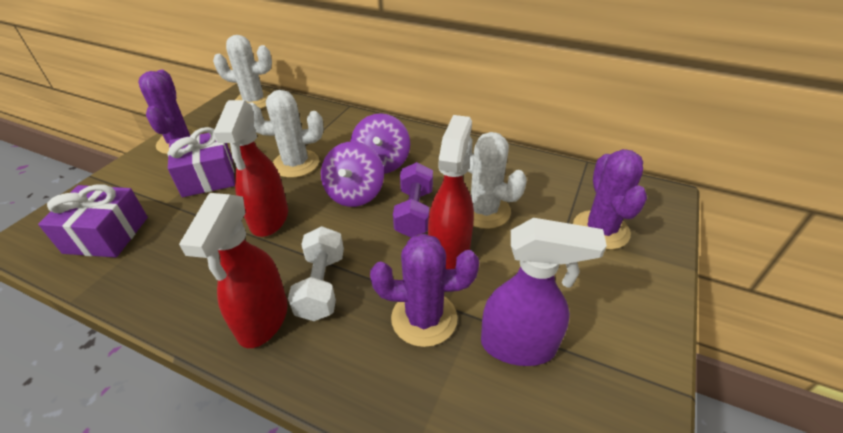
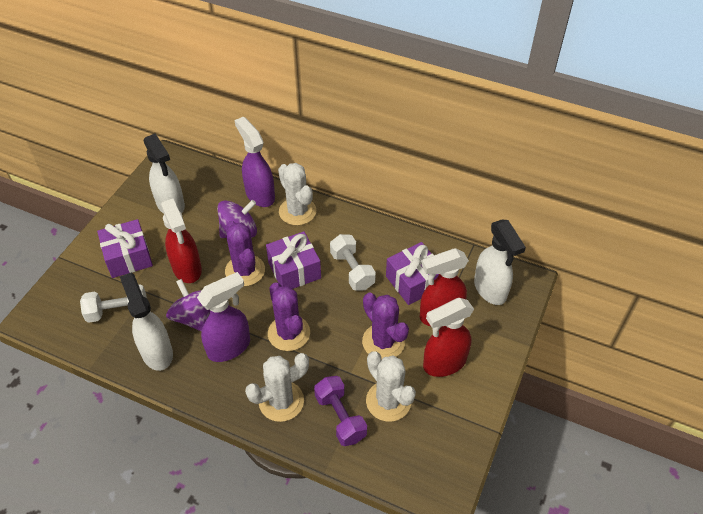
purple gift: 2 -> 3
purple spray bottle: 1 -> 2
white dumbbell: 1 -> 2
white spray bottle: 0 -> 3

